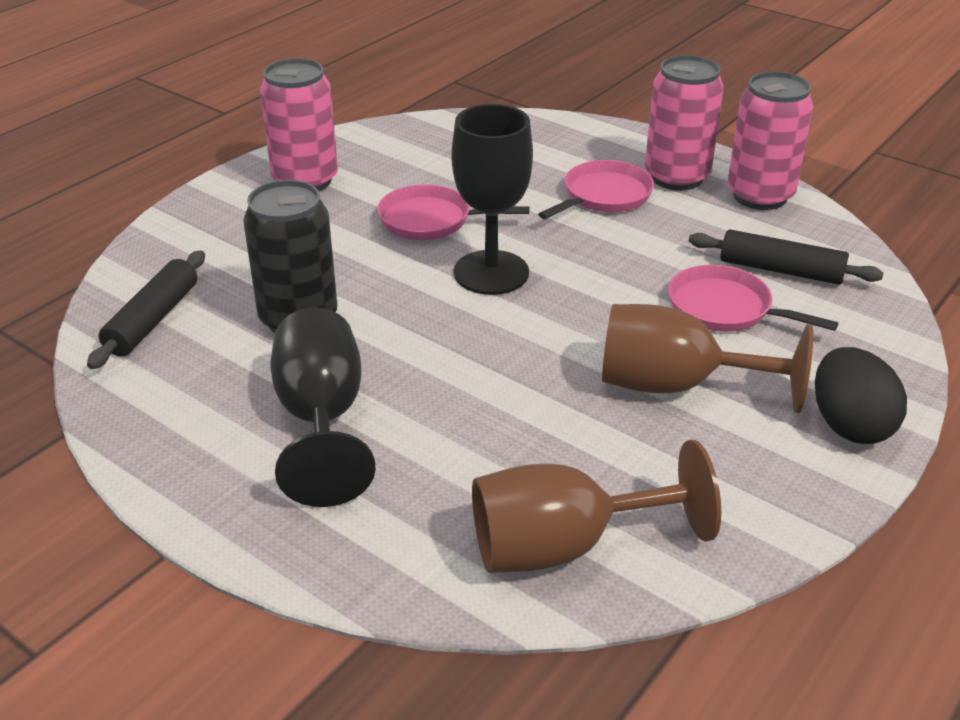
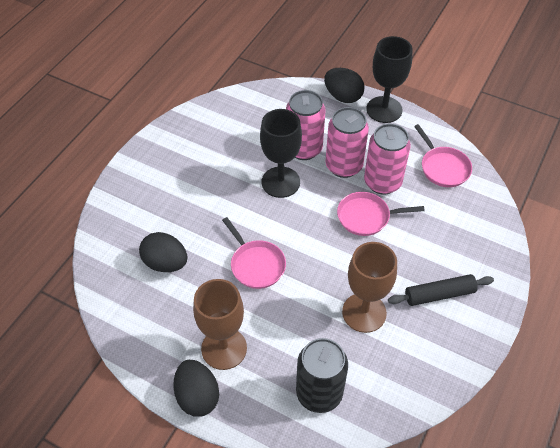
black egg: 1 -> 3
black rolling pin: 2 -> 1

